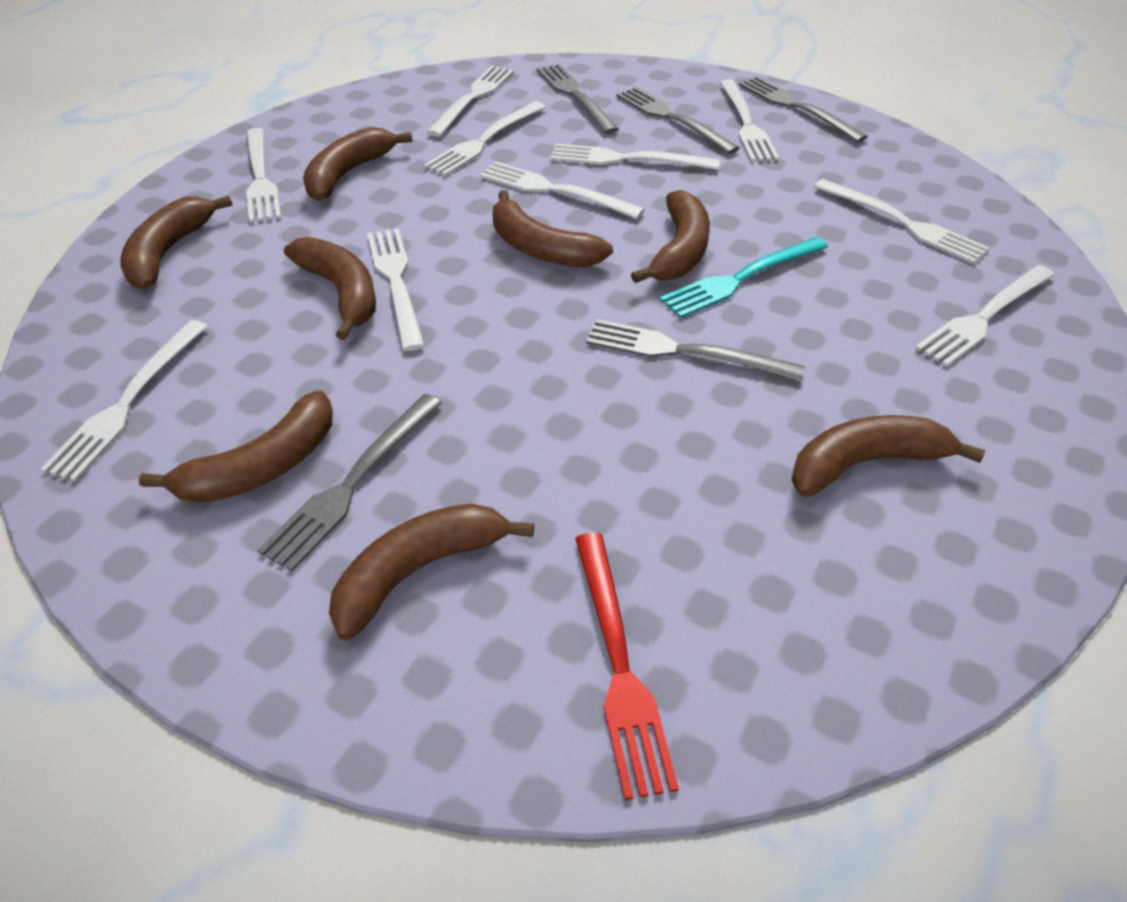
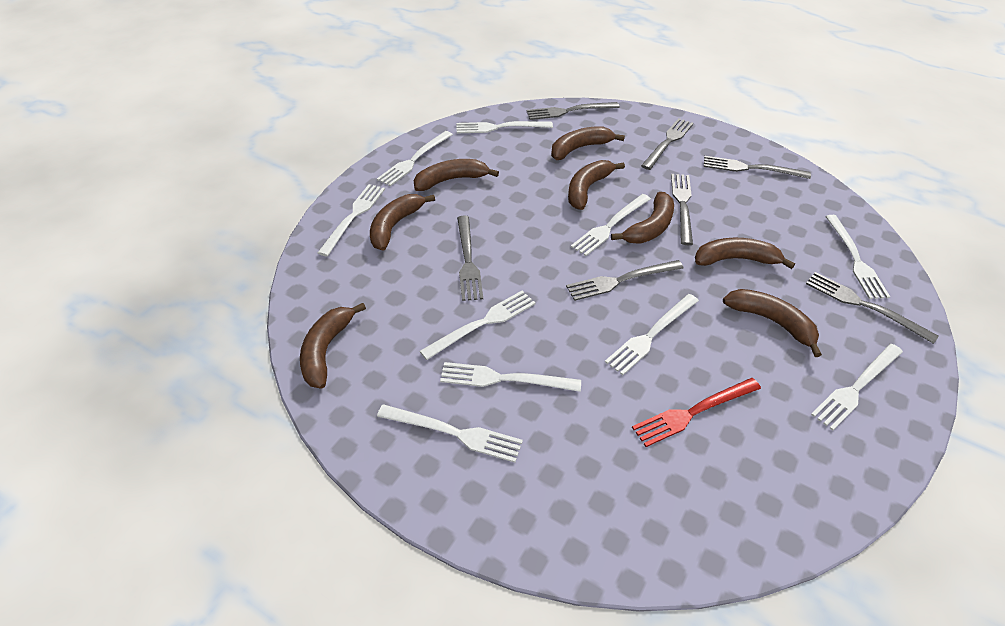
grey fork: 5 -> 7
turquoise fork: 1 -> 0

